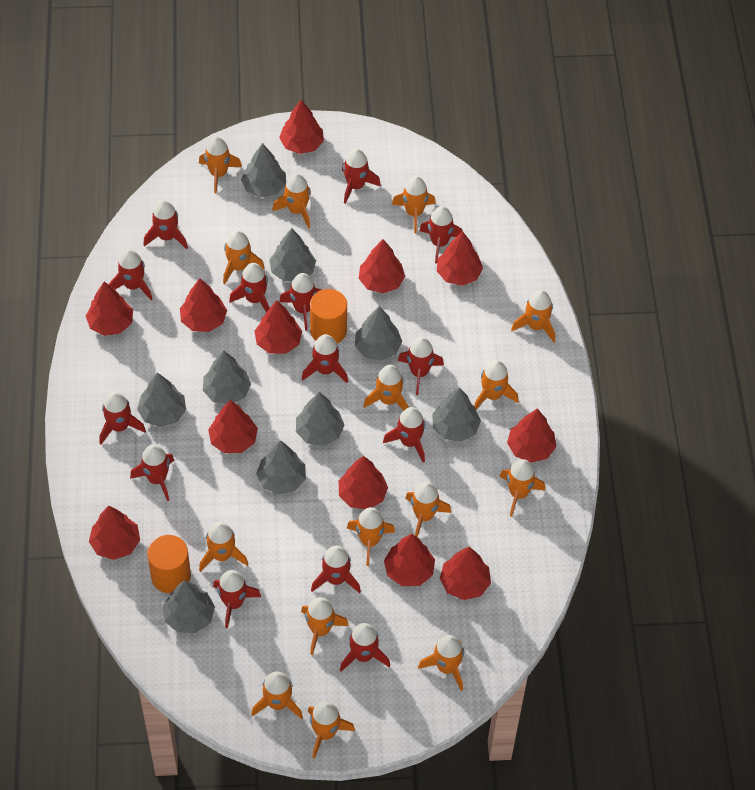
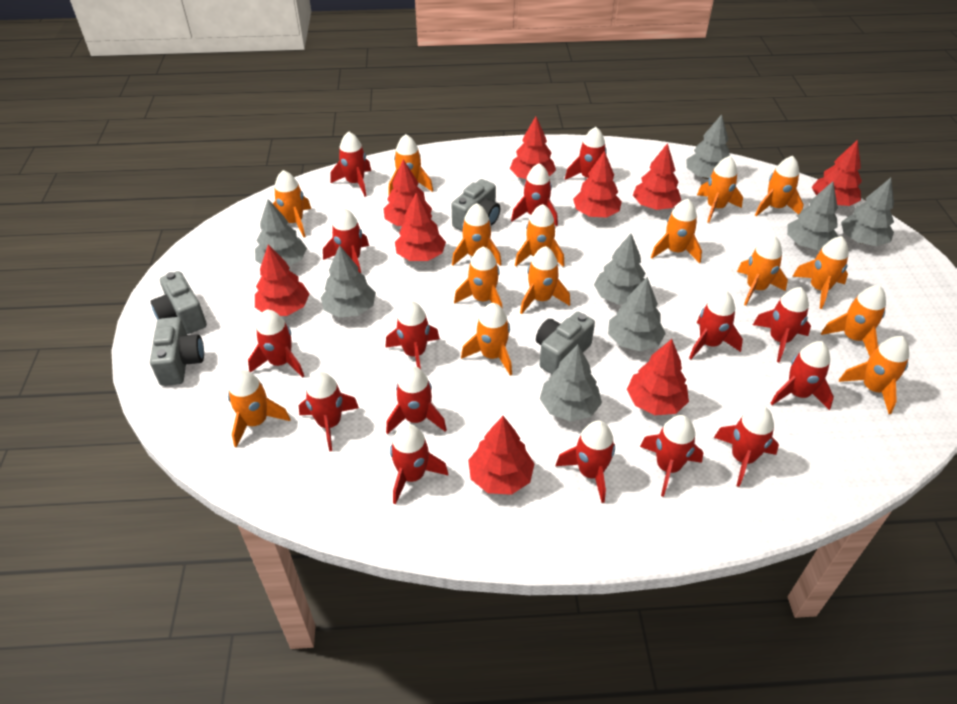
grey camera: 0 -> 4
grey tree: 9 -> 8
orange cylinder: 2 -> 0
red rocket: 14 -> 15
red tree: 12 -> 9

